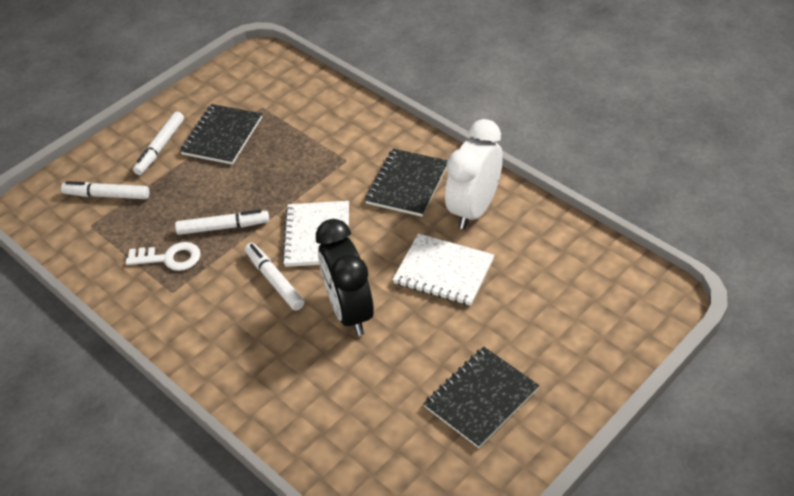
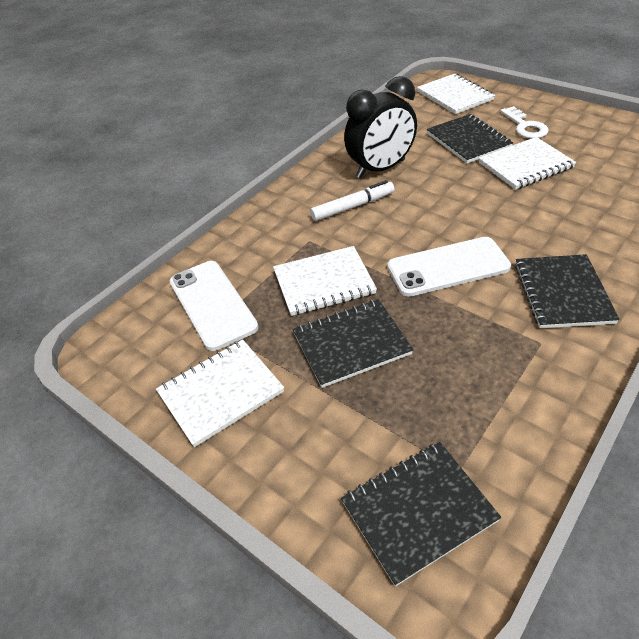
black notebook: 3 -> 4
white clock: 1 -> 0
white marker: 4 -> 1
white notebook: 2 -> 4
white phone: 0 -> 2

